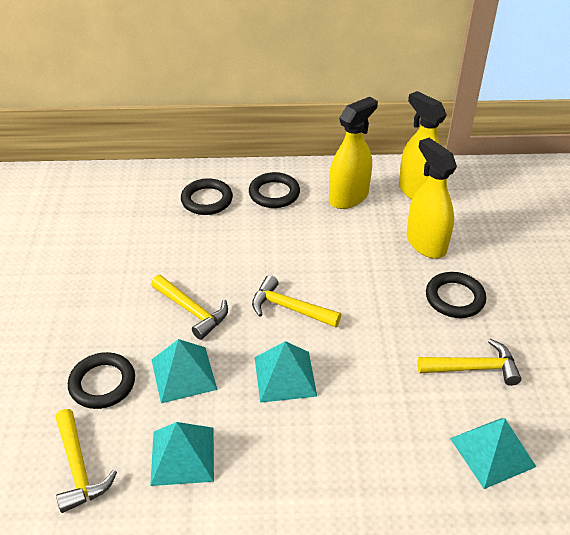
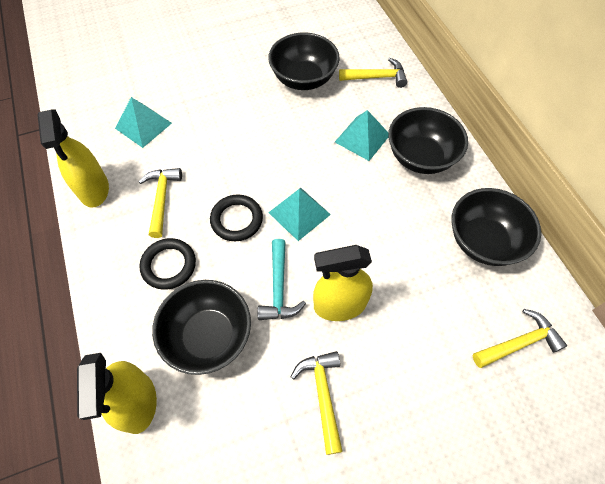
black bowl: 0 -> 4
black ring: 4 -> 2
turquoise hammer: 0 -> 1
turquoise pyramid: 4 -> 3

